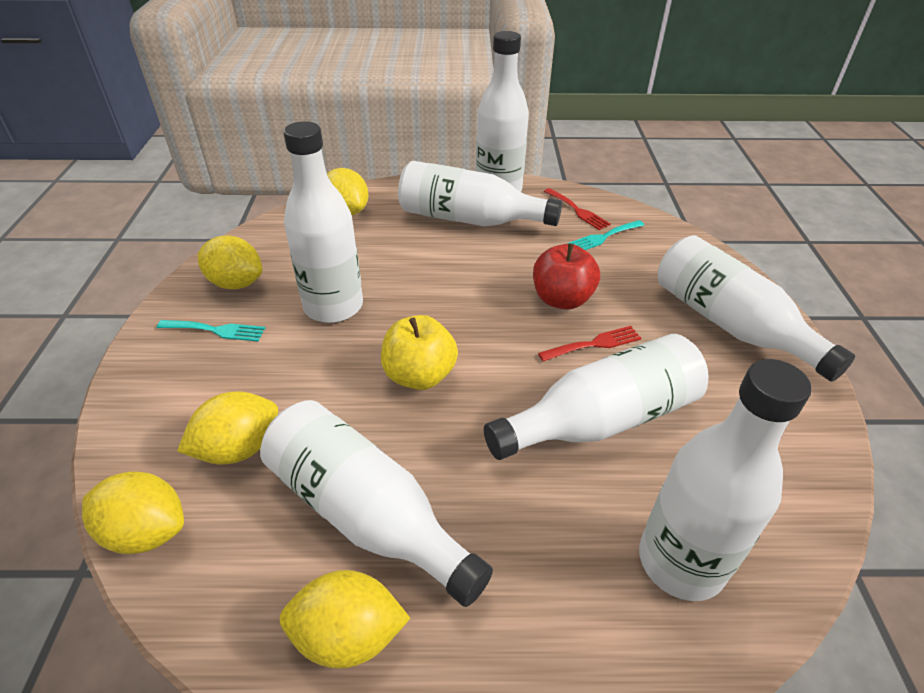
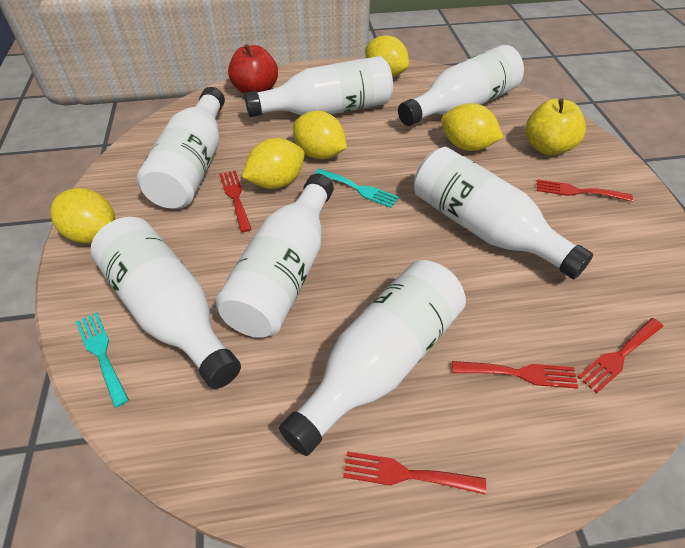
red fork: 2 -> 5

